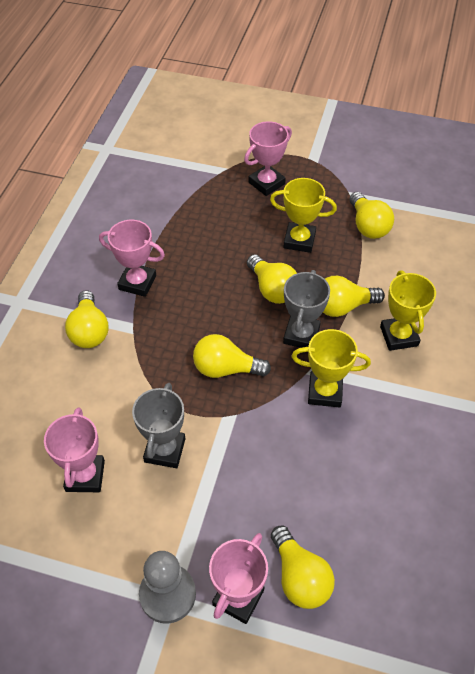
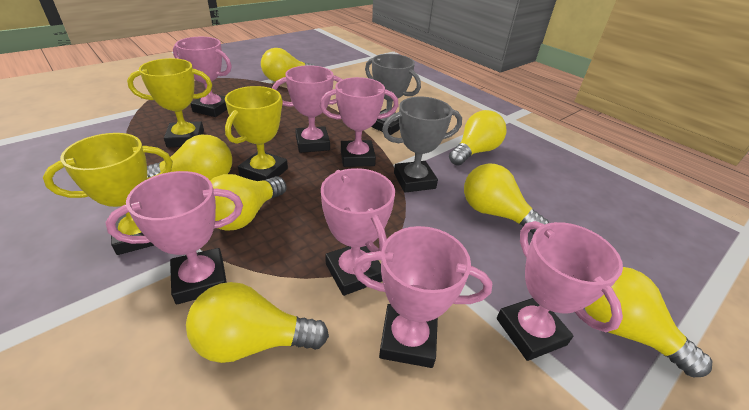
grey pawn: 1 -> 0
pink trophy: 4 -> 7
yellow light bulb: 6 -> 7

